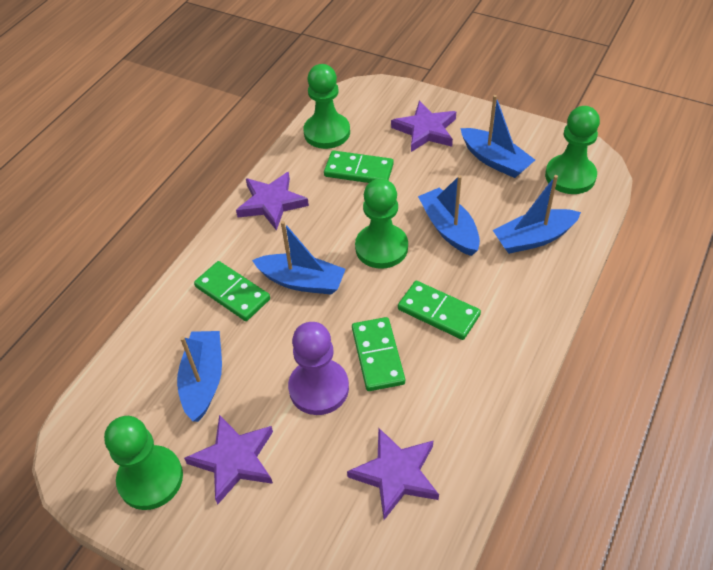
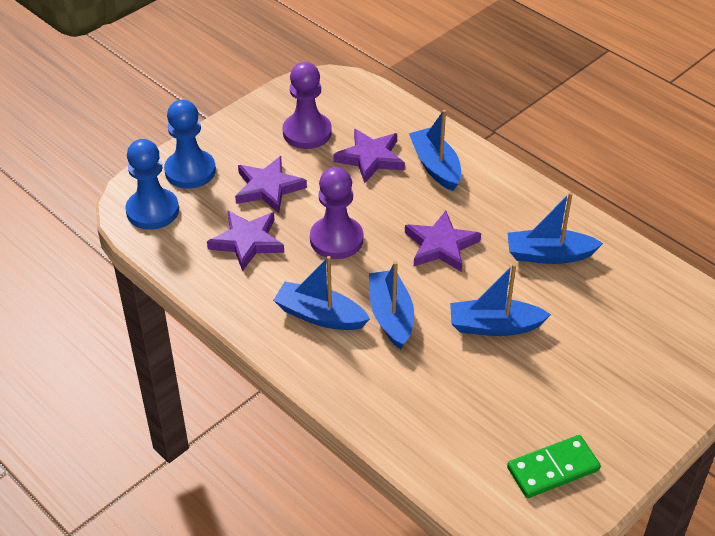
blue pawn: 0 -> 2
green domino: 4 -> 1
green pawn: 4 -> 0
purple pawn: 1 -> 2

